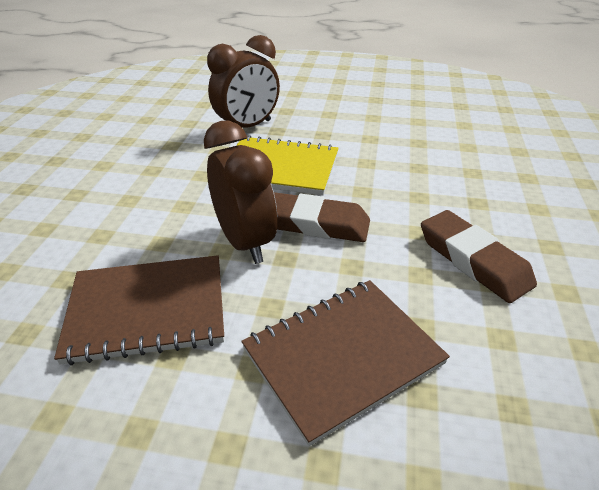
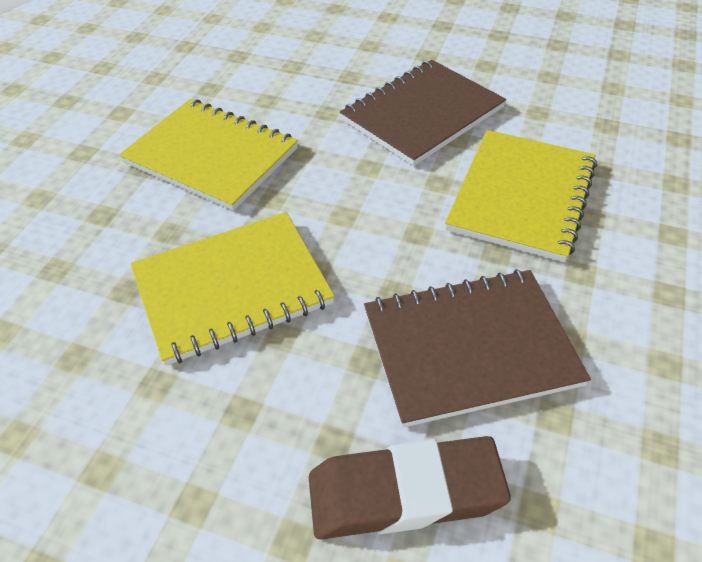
brown clock: 2 -> 0
brown eraser: 2 -> 1
yellow notebook: 1 -> 3

